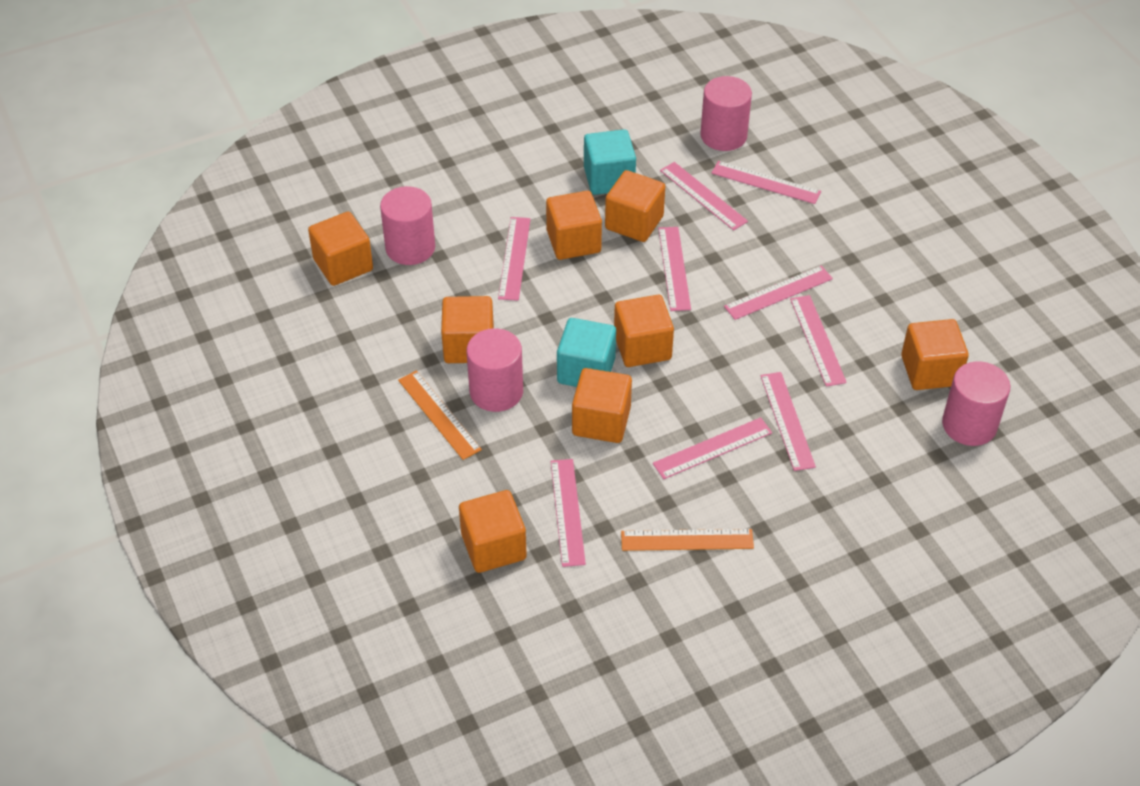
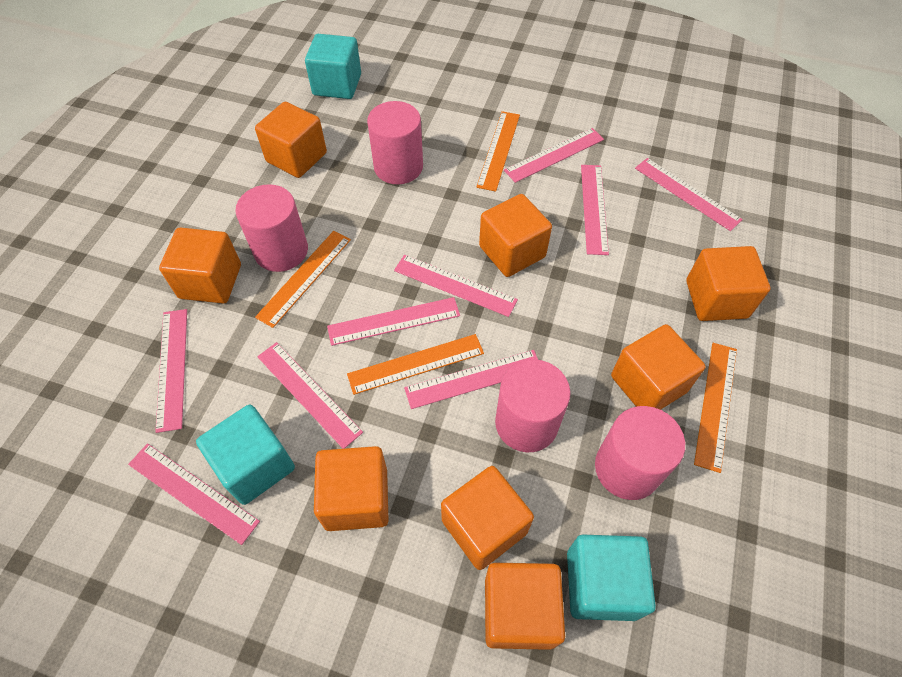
orange ruler: 2 -> 4
turquoise cube: 2 -> 3

